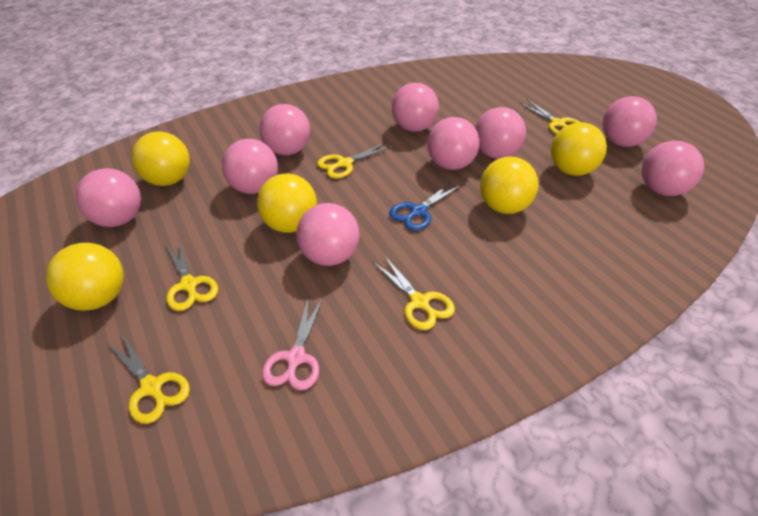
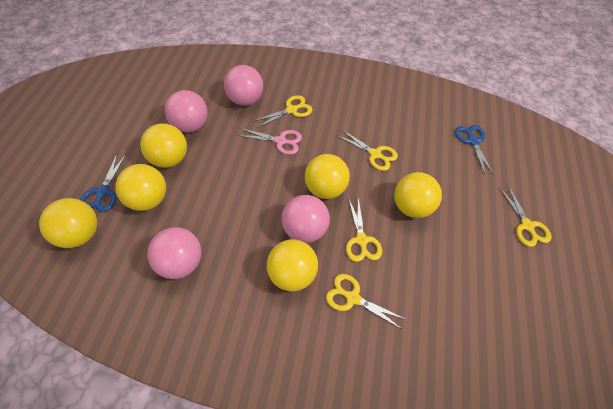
blue scissors: 1 -> 2
pink ball: 9 -> 4
yellow ball: 5 -> 6

